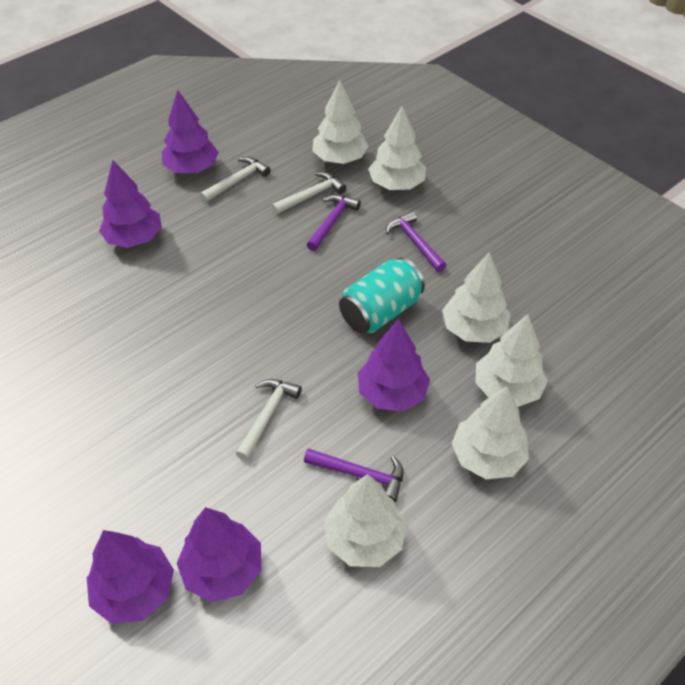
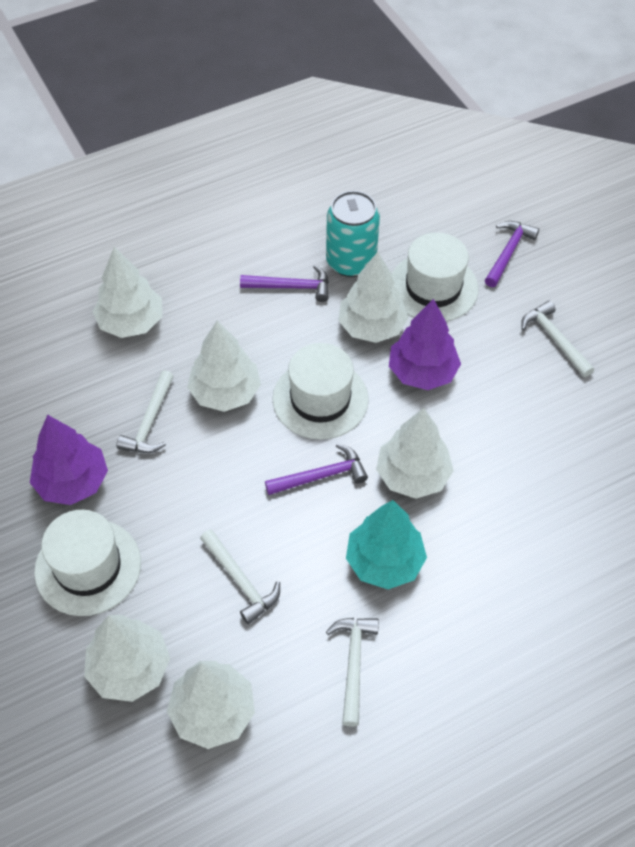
purple tree: 5 -> 2
turquoise tree: 0 -> 1
white hammer: 3 -> 4
white hat: 0 -> 3

